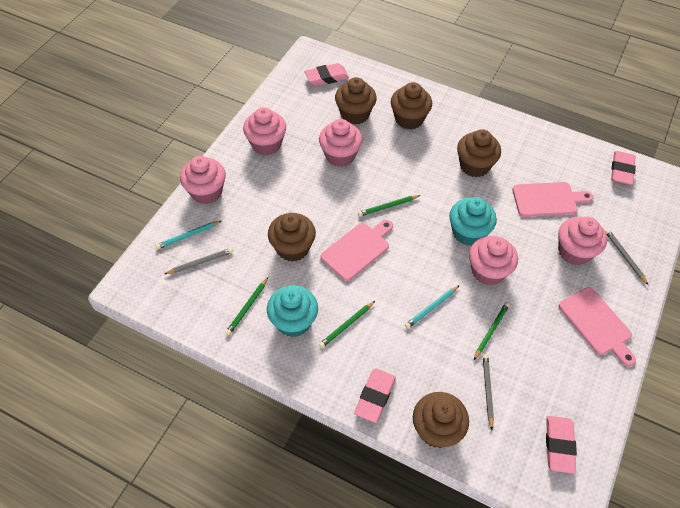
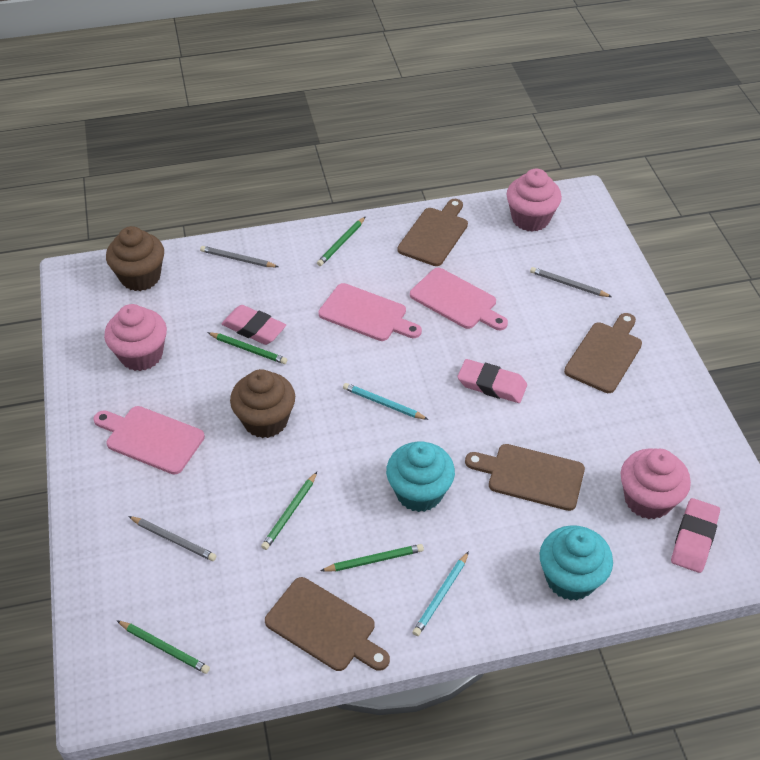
brown cupcake: 5 -> 2
brown cutting board: 0 -> 4
green pencil: 4 -> 5
pink cupcake: 5 -> 3
pink eraser: 4 -> 3

